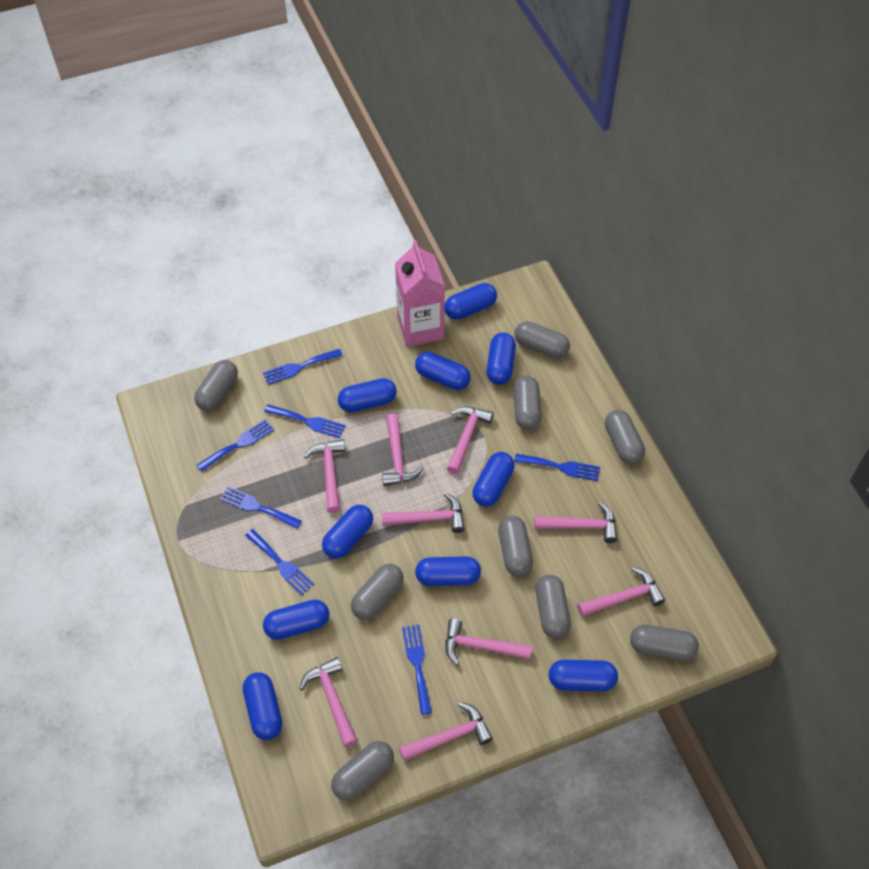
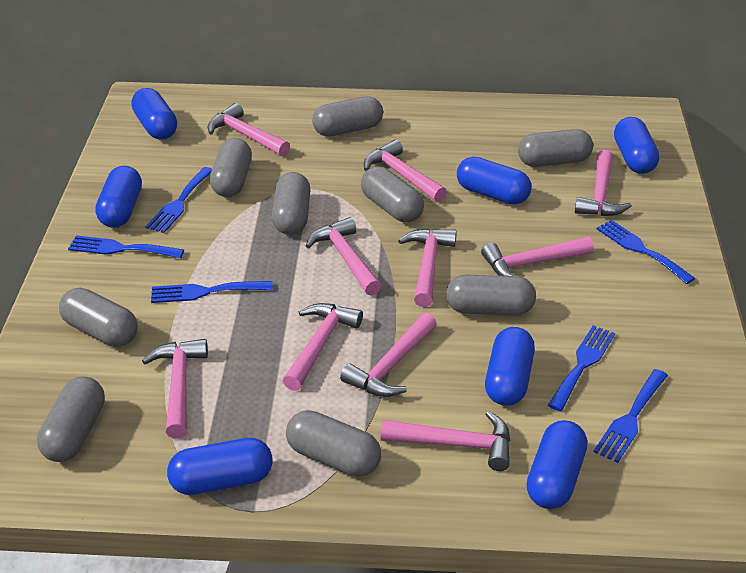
blue capsule: 10 -> 7
blue fork: 7 -> 6
pink carton: 1 -> 0
pink hammer: 9 -> 10

